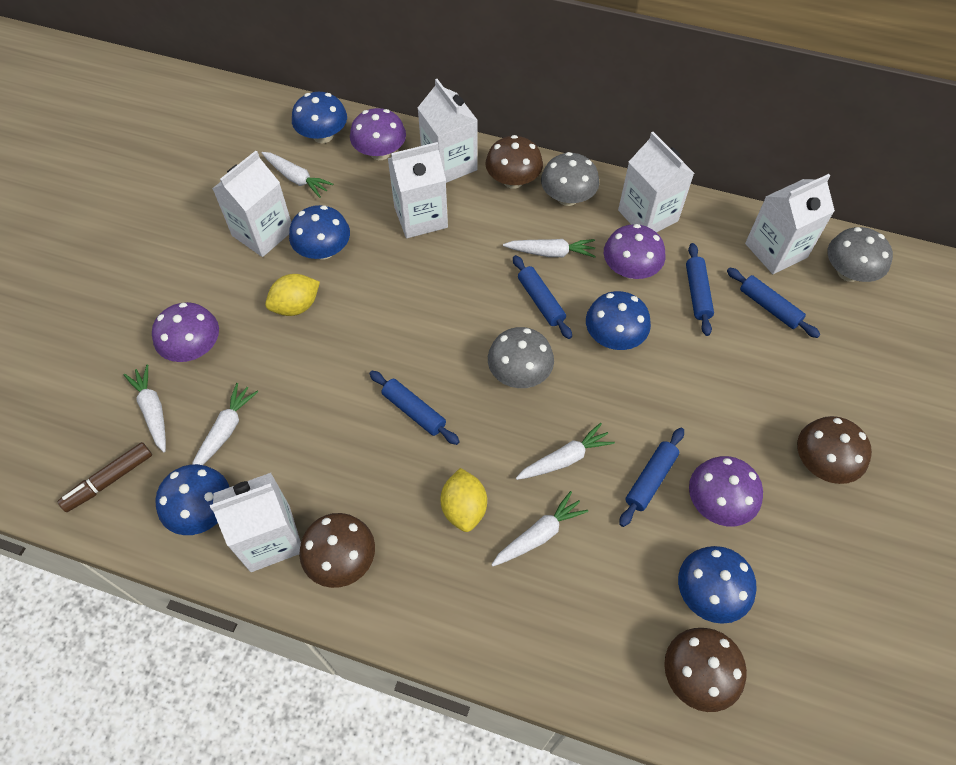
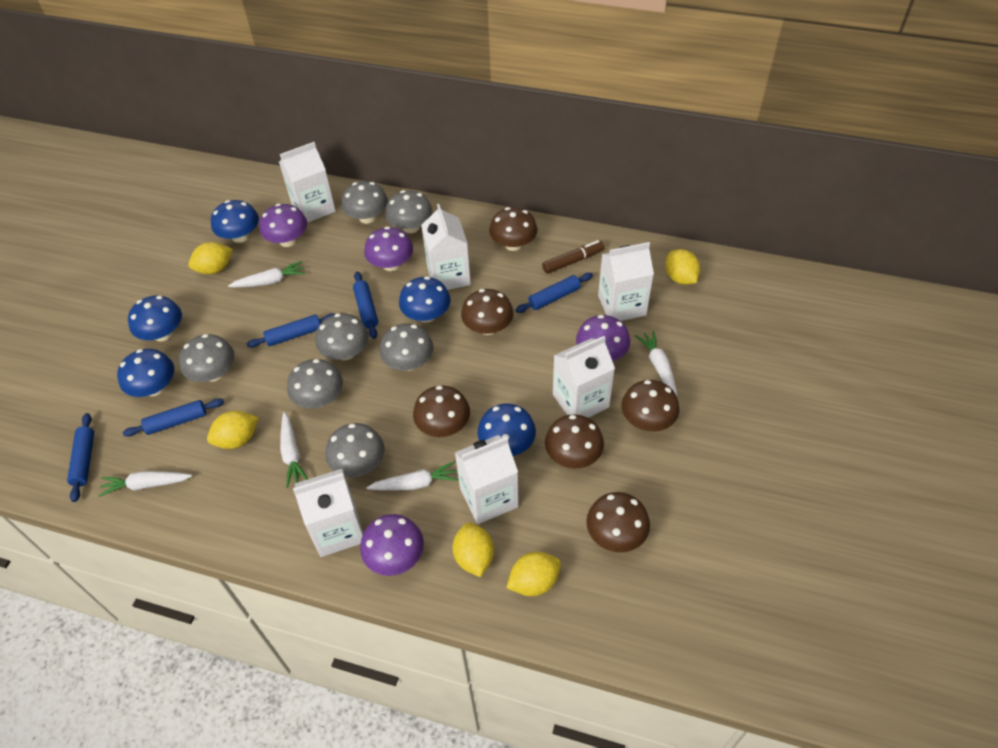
brown mushroom: 4 -> 6
grey mushroom: 3 -> 7
white carrot: 6 -> 5
yellow lemon: 2 -> 5

